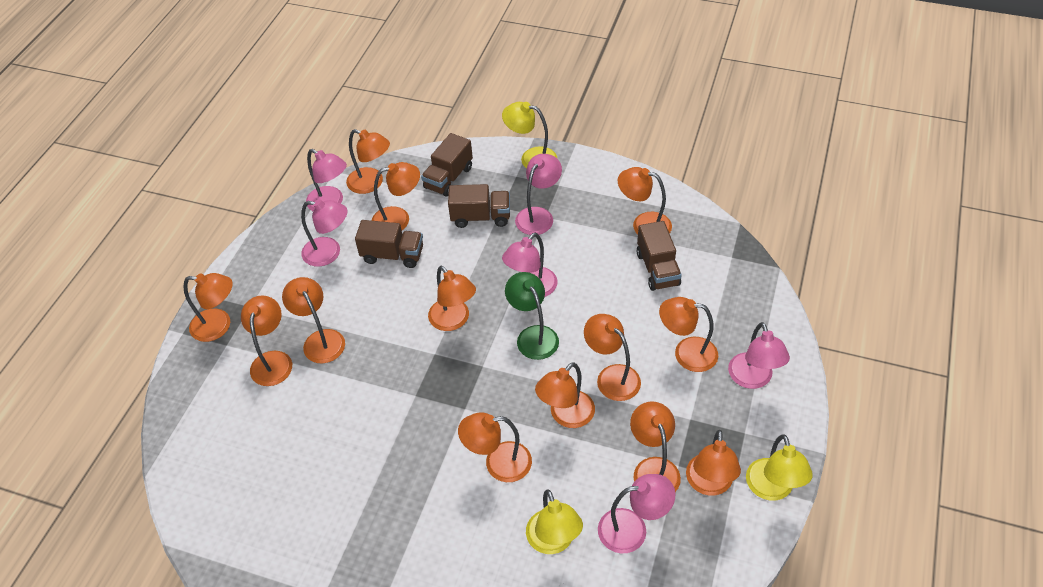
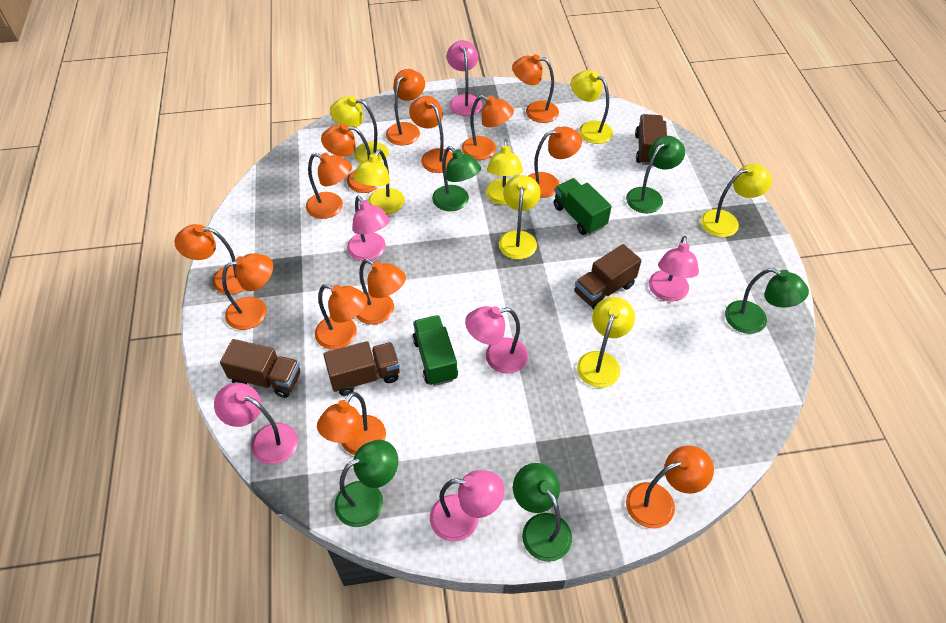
green lamp: 1 -> 5
green truck: 0 -> 2
yellow lamp: 3 -> 7

